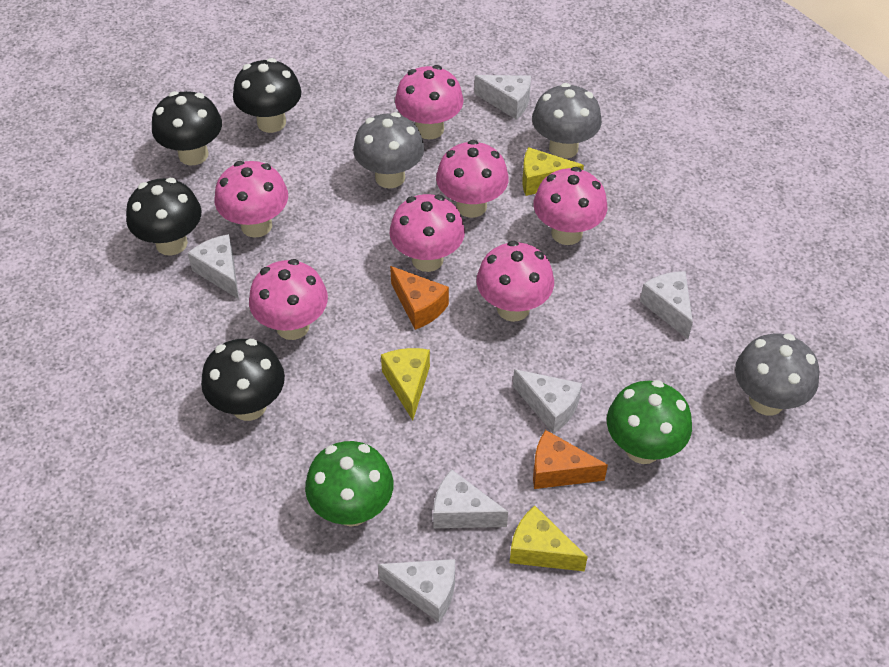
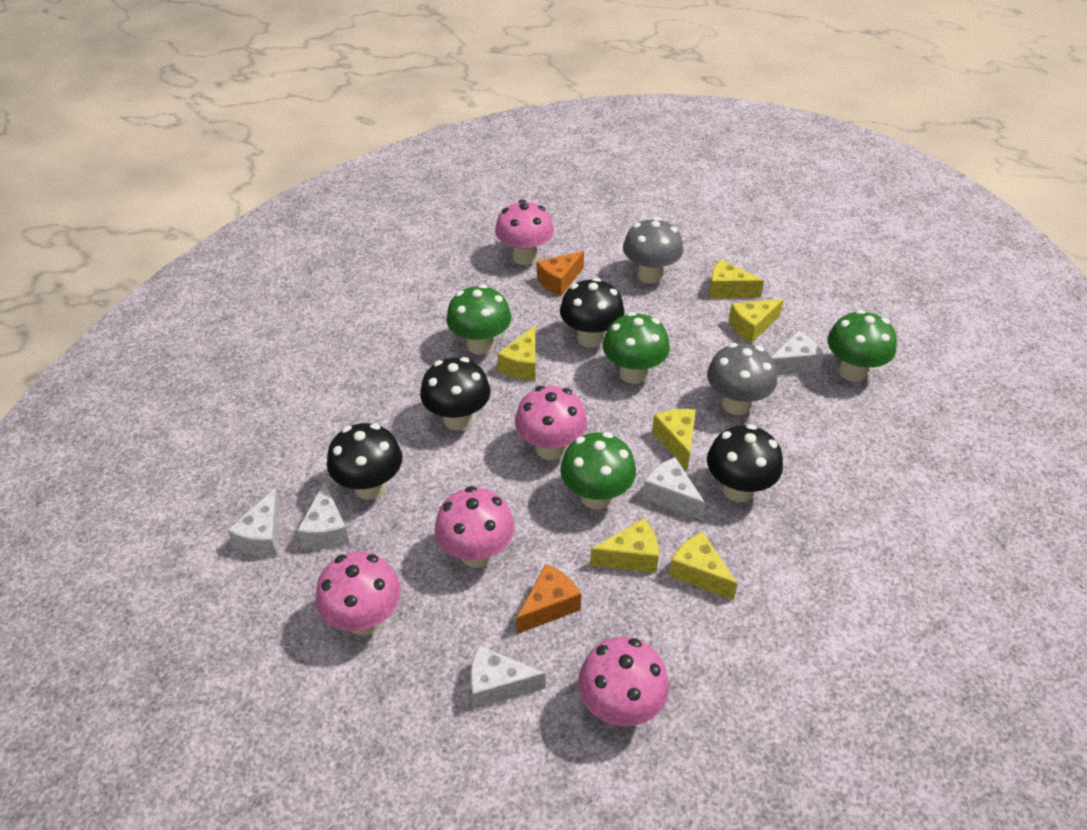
green mushroom: 2 -> 4
grey mushroom: 3 -> 2
pink mushroom: 7 -> 5
white cheese: 6 -> 5
yellow cheese: 3 -> 6

